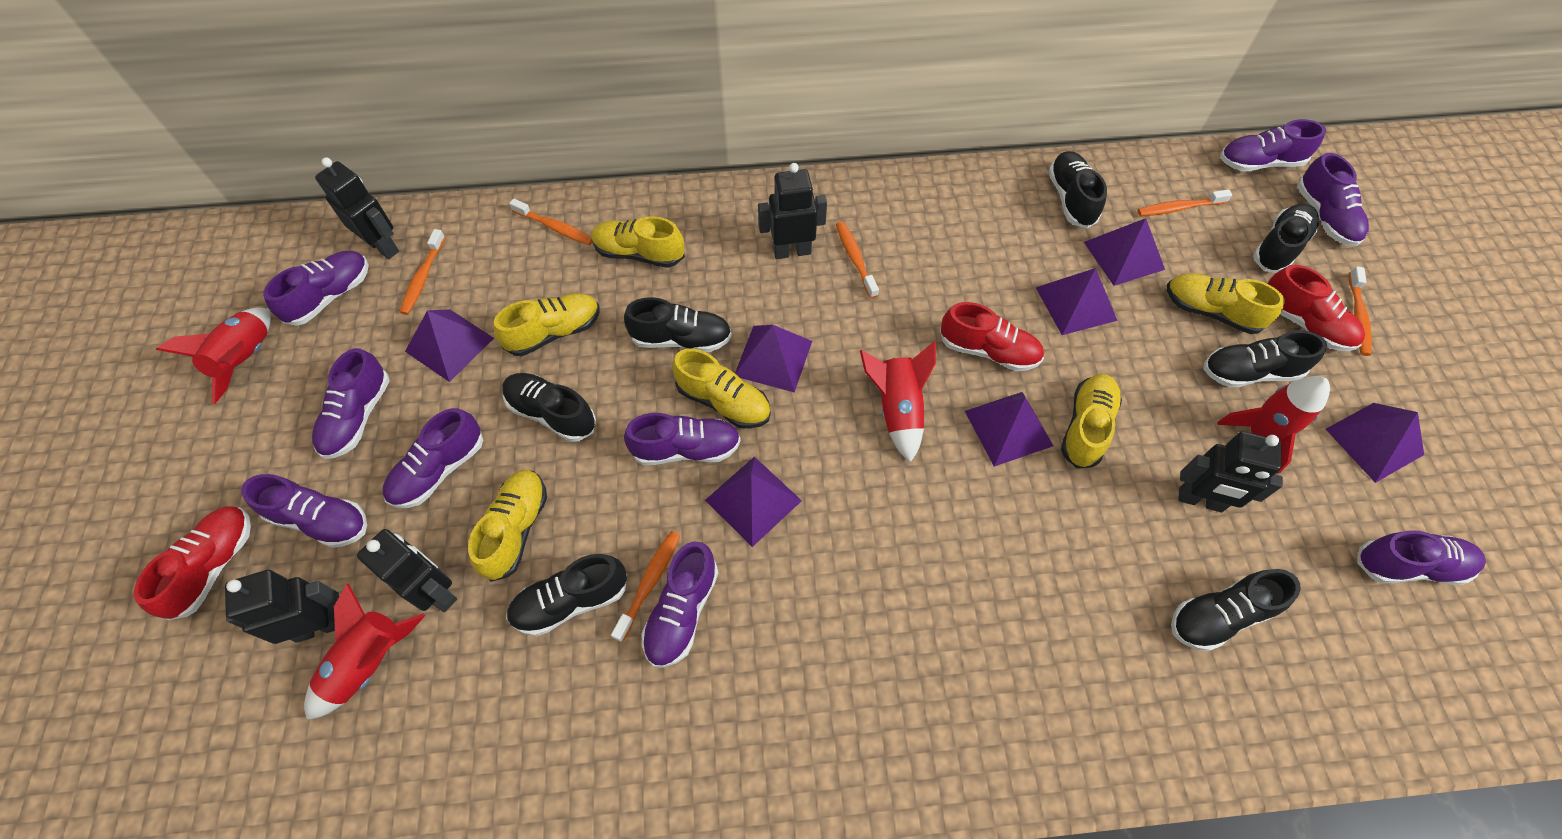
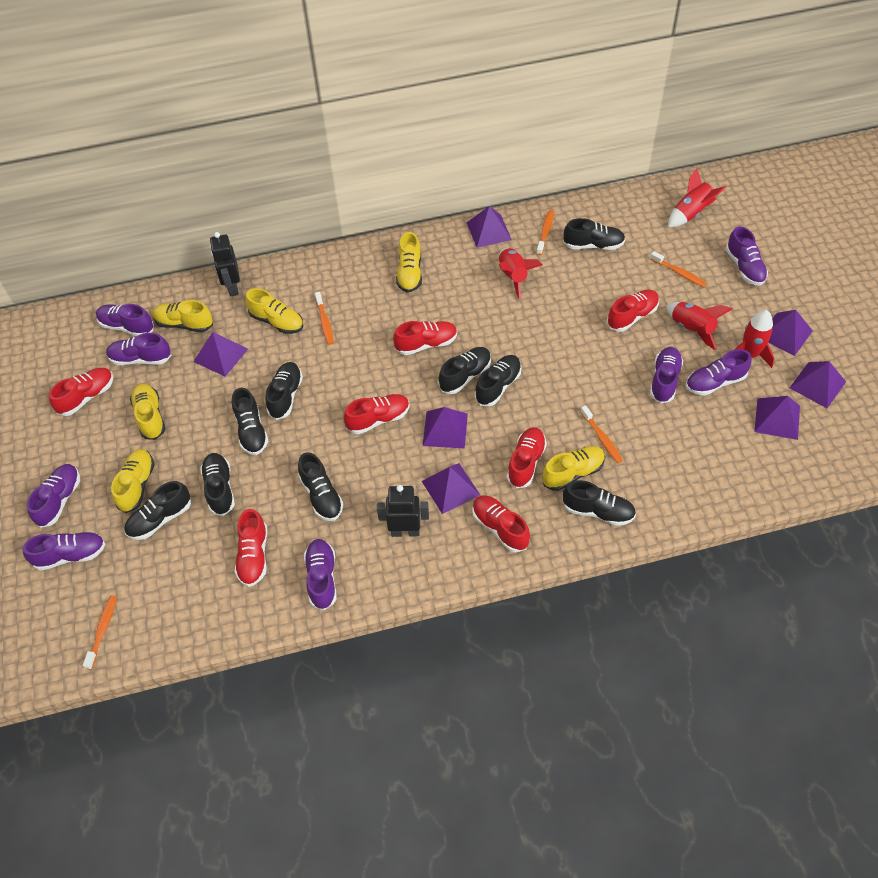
black robot: 5 -> 2
black shoe: 7 -> 9
orange toothbrush: 6 -> 5
purple shoe: 9 -> 8
red shoe: 3 -> 7

